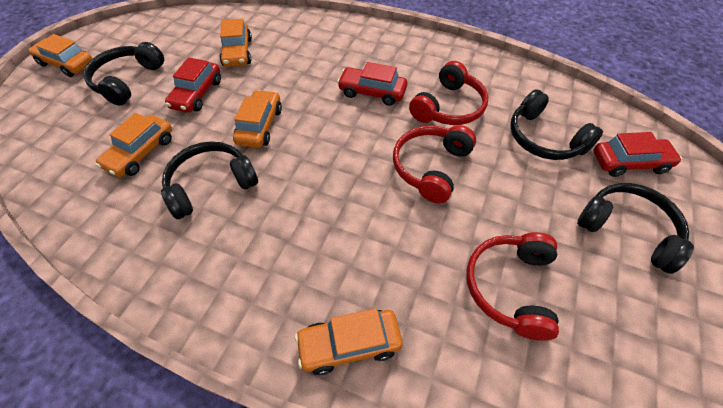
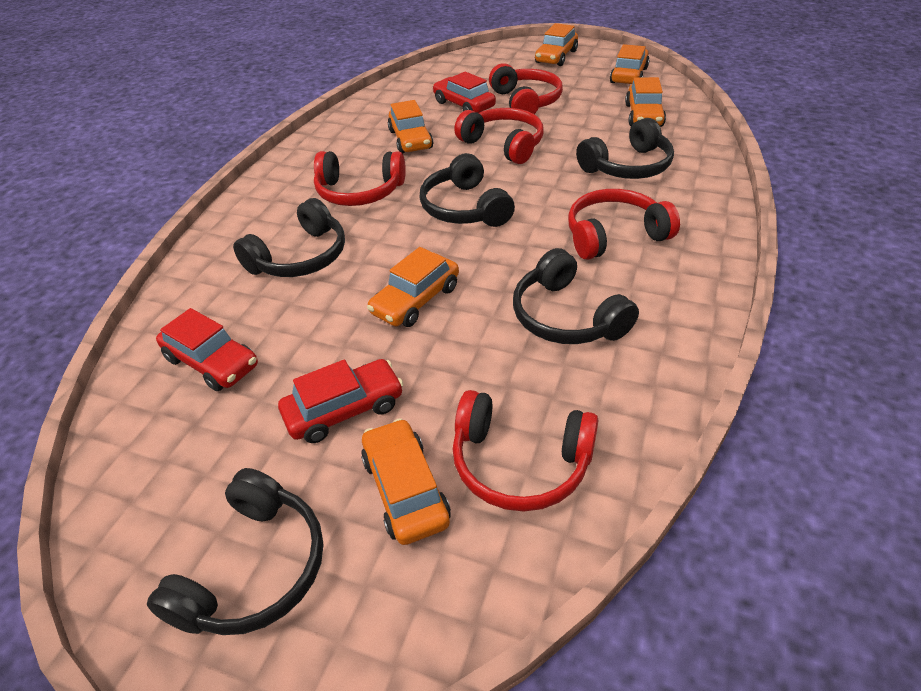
black headphones: 4 -> 5
orange car: 5 -> 6
red headphones: 3 -> 5

